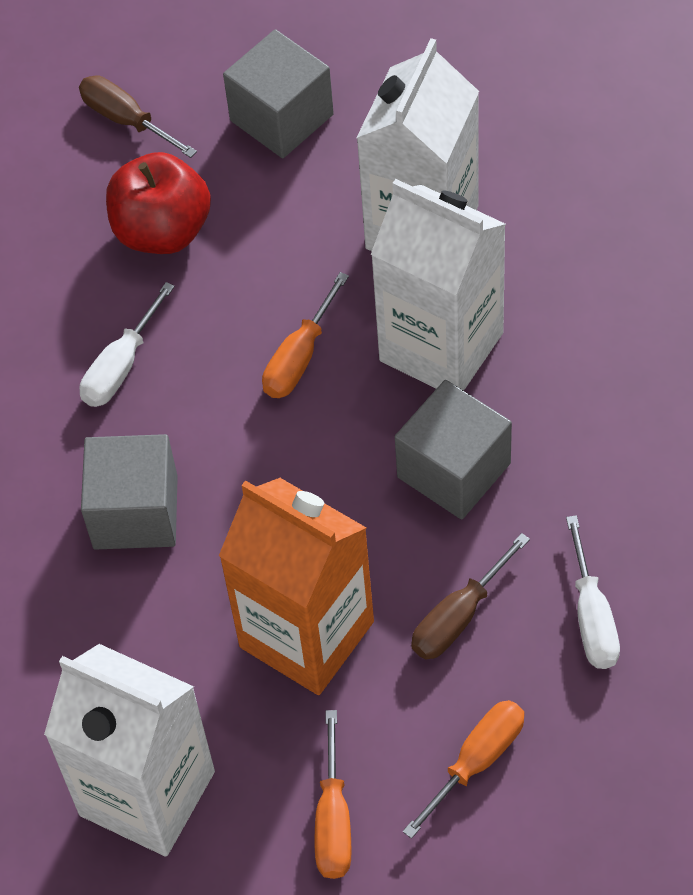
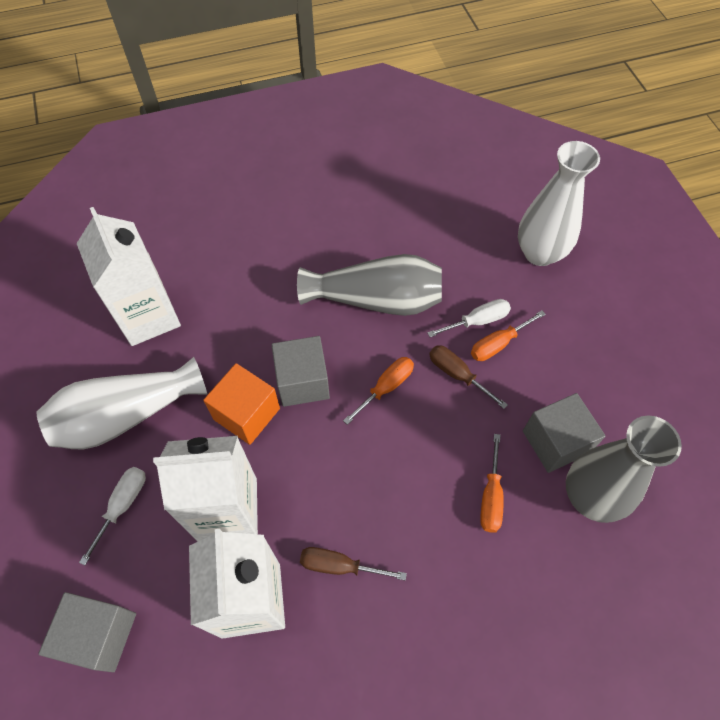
grey vase: 0 -> 2
orange carton: 1 -> 0
orange cube: 0 -> 1
red apple: 1 -> 0
white vase: 0 -> 2

